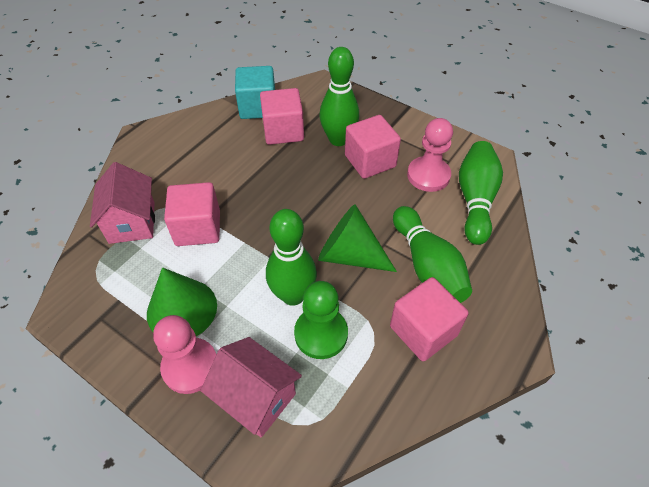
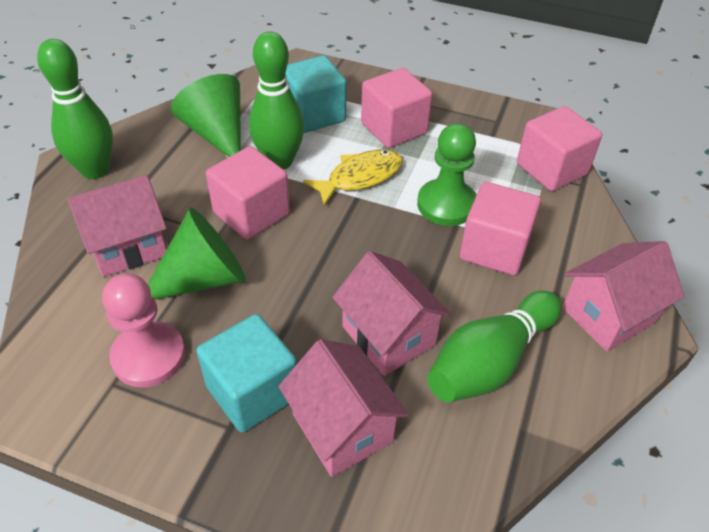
green bowling pin: 4 -> 3
pink house: 2 -> 4
pink pawn: 2 -> 1
turquoise cube: 1 -> 2
yellow fish: 0 -> 1

